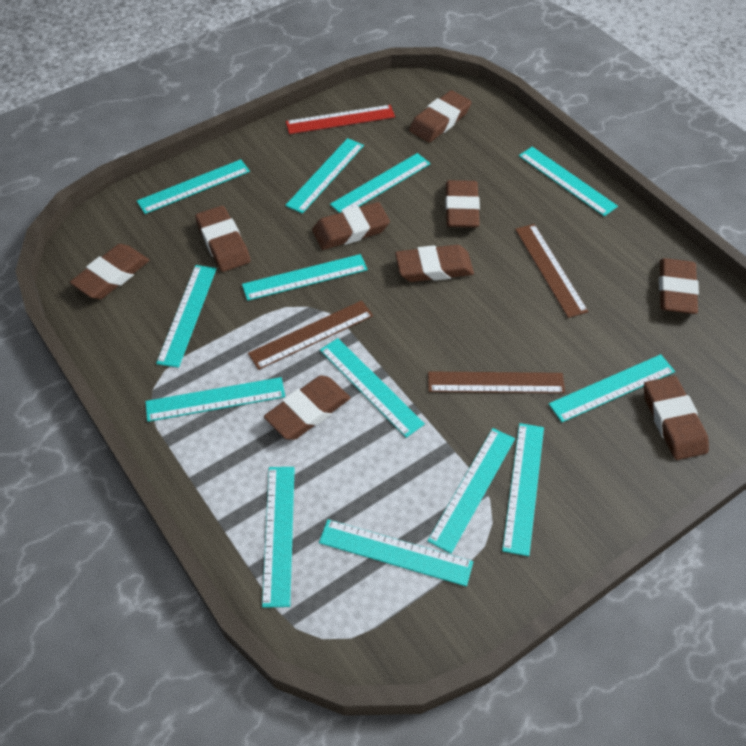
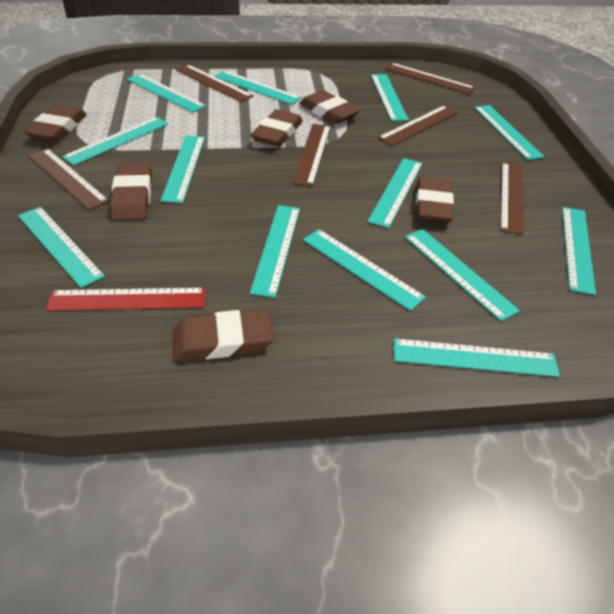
brown eraser: 9 -> 6
brown ruler: 3 -> 6

